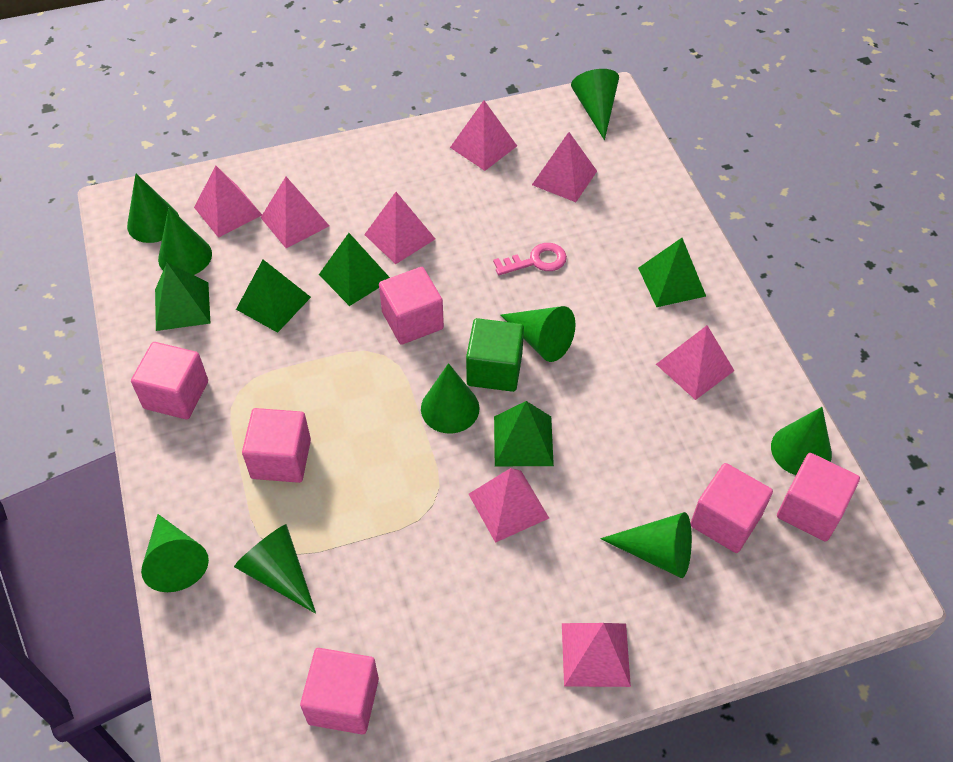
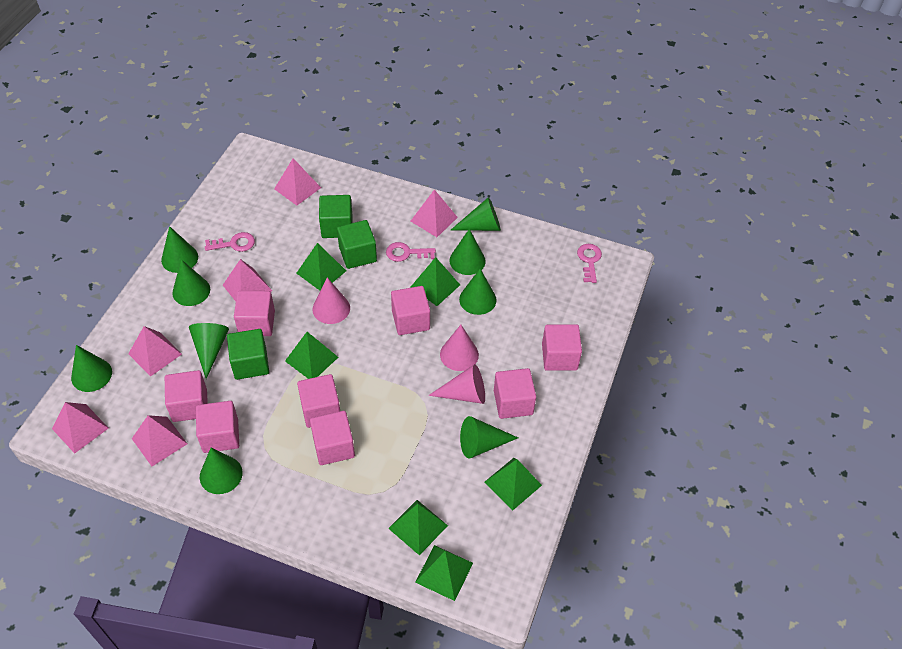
green cube: 1 -> 3
green pyramid: 5 -> 6
pink cone: 0 -> 3
pink cube: 6 -> 8
pink key: 1 -> 3
pink pyramid: 8 -> 6

